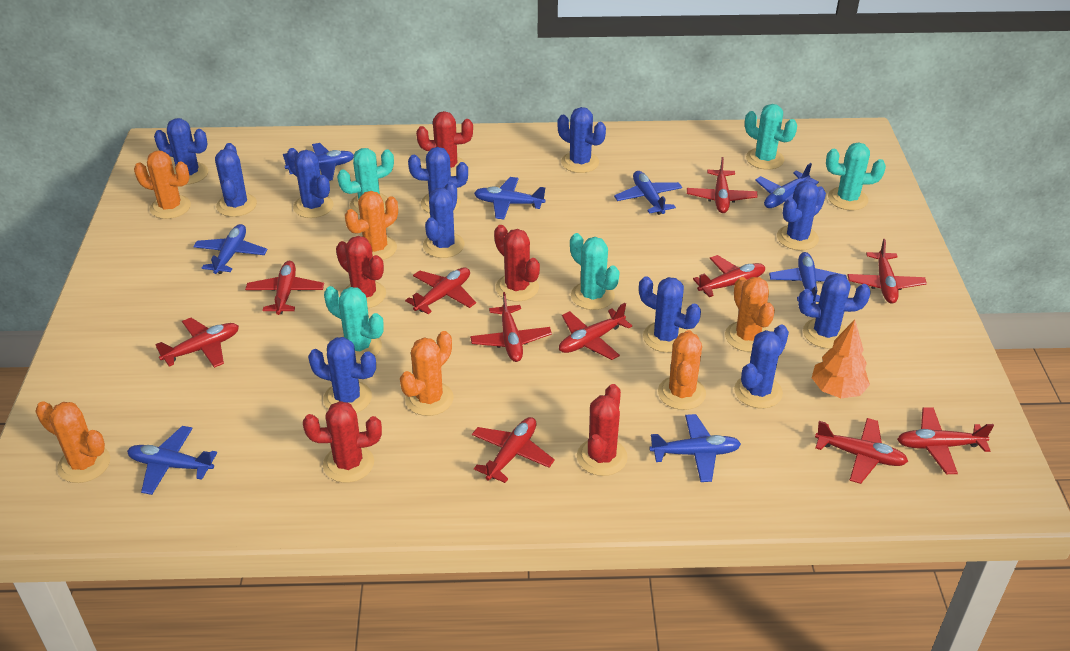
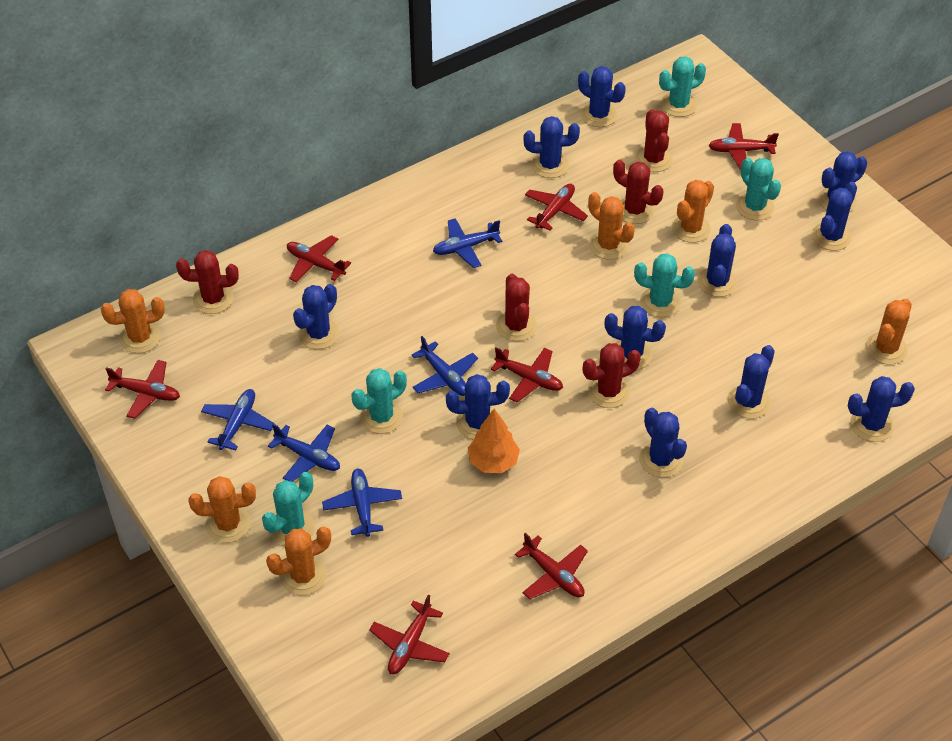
blue plane: 8 -> 5
red plane: 11 -> 7

